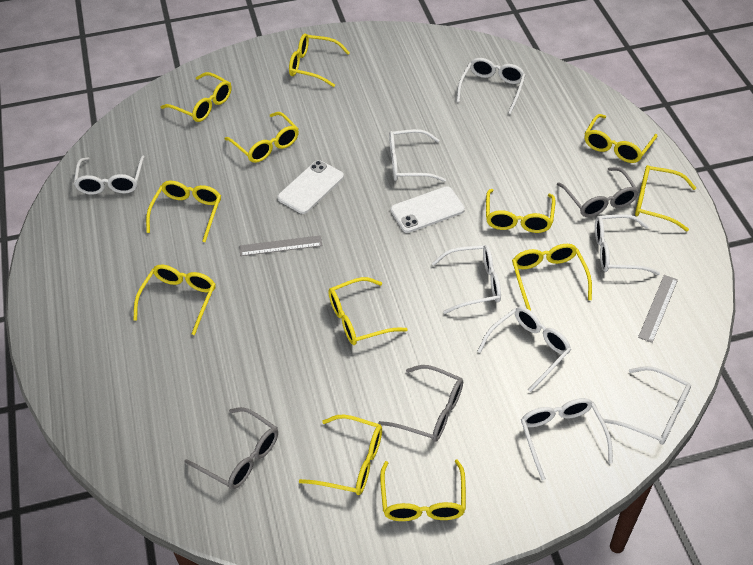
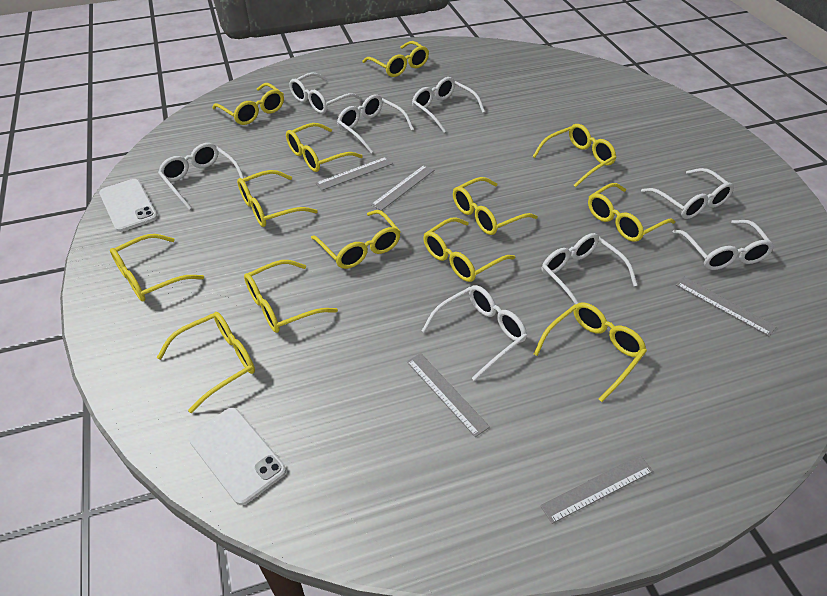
grey glasses: 3 -> 0
grey ruler: 2 -> 5
yellow glasses: 12 -> 13

